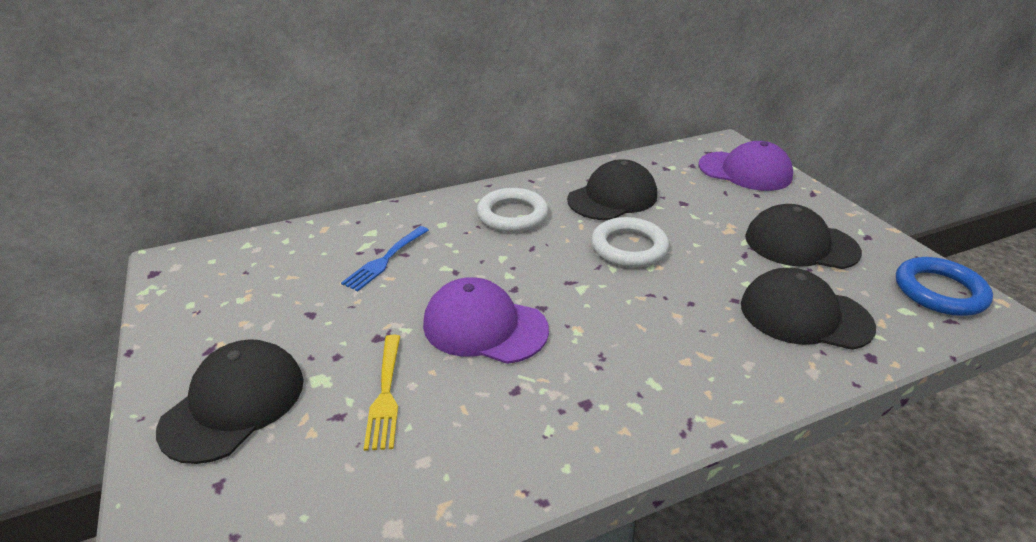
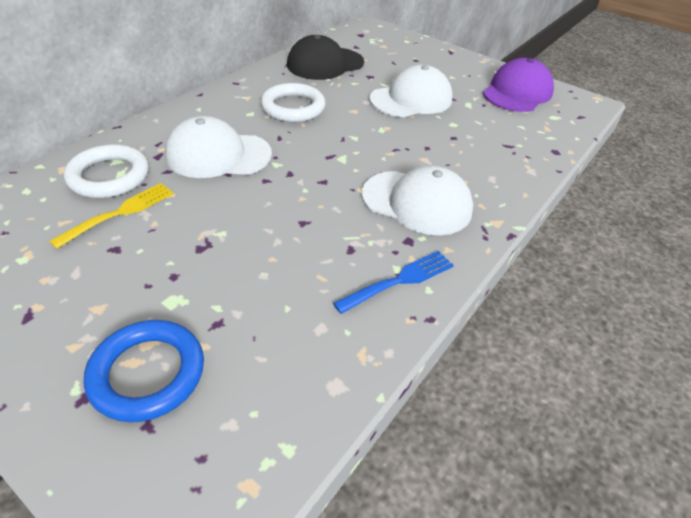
black cap: 4 -> 1
purple cap: 2 -> 1
white cap: 0 -> 3

